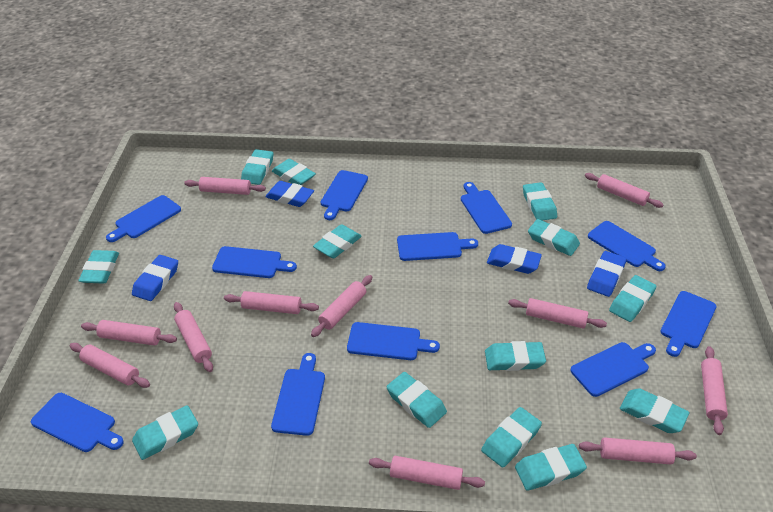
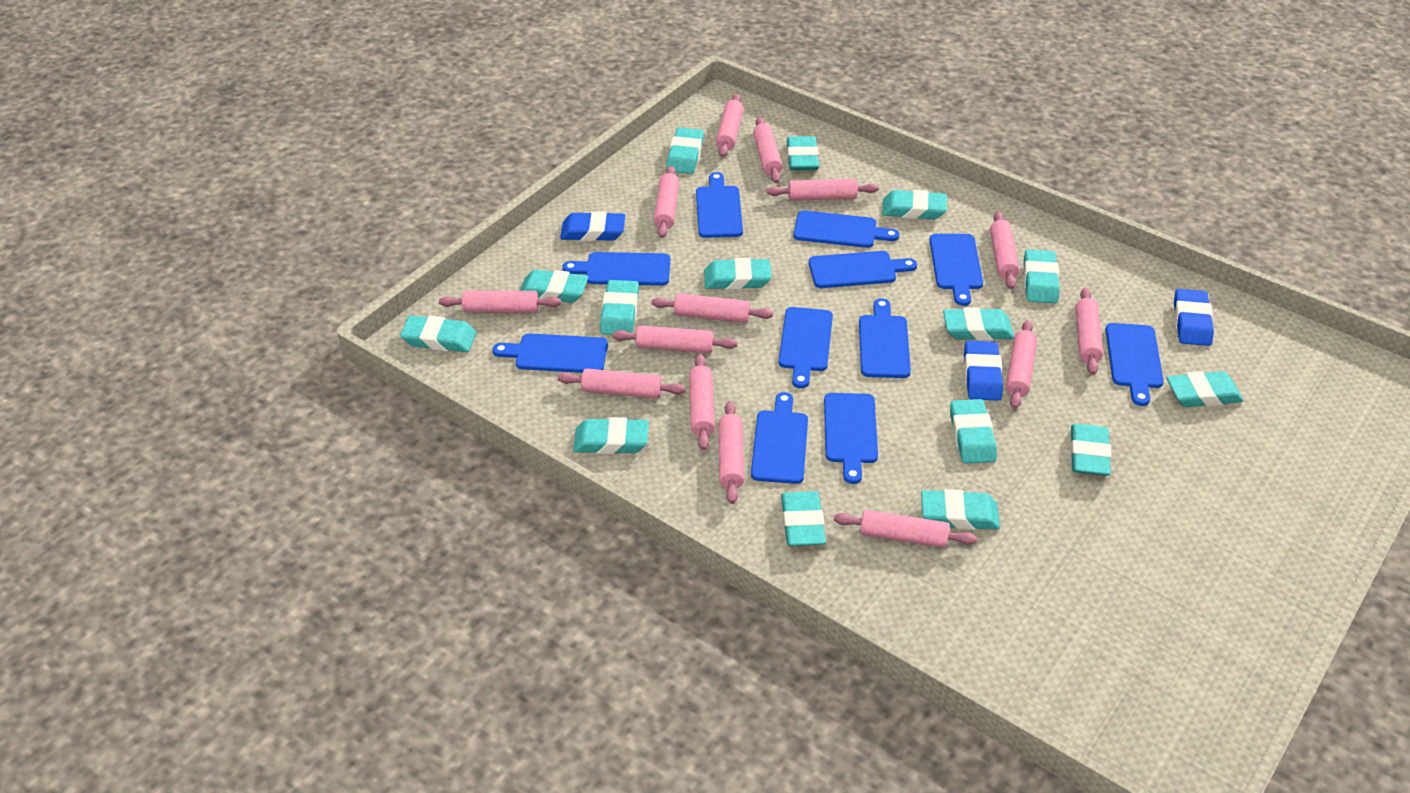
blue eraser: 4 -> 3
pink rolling pin: 11 -> 14
turquoise eraser: 13 -> 15

